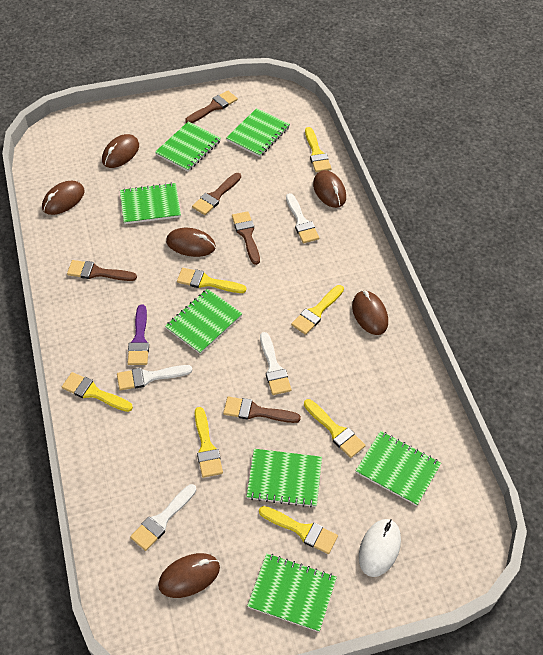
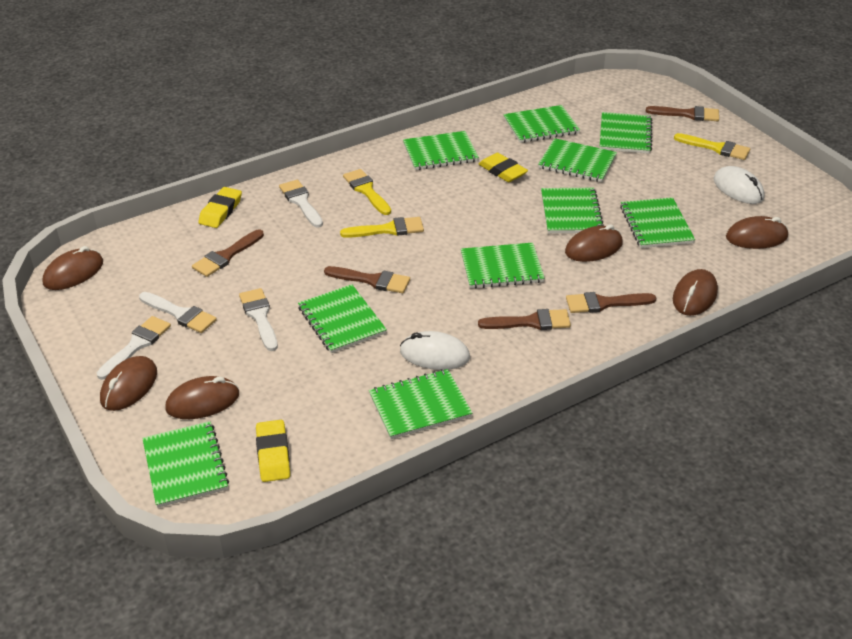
green notebook: 7 -> 10
purple brush: 1 -> 0
white mouse: 1 -> 2
yellow brush: 7 -> 3
yellow eraser: 0 -> 3

